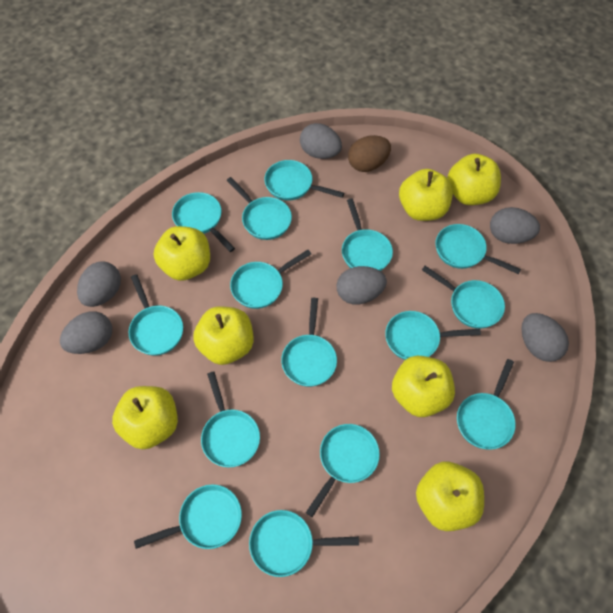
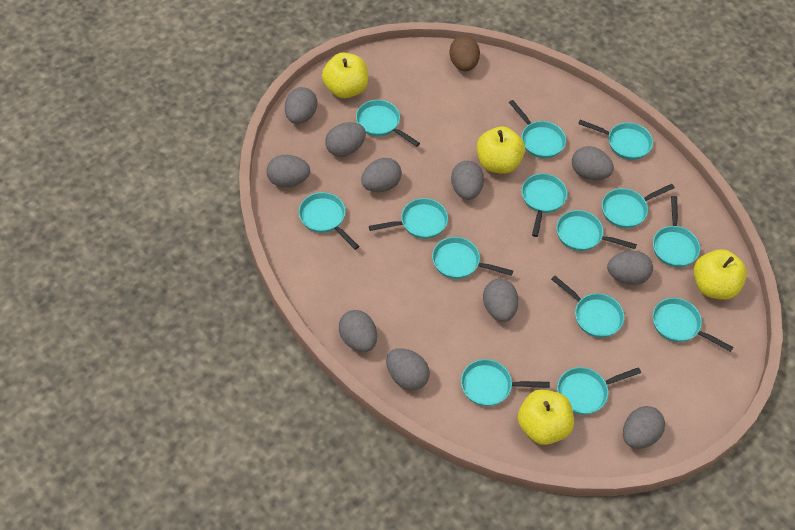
grey egg: 6 -> 11
turquoise pan: 15 -> 14
yellow apple: 7 -> 4

